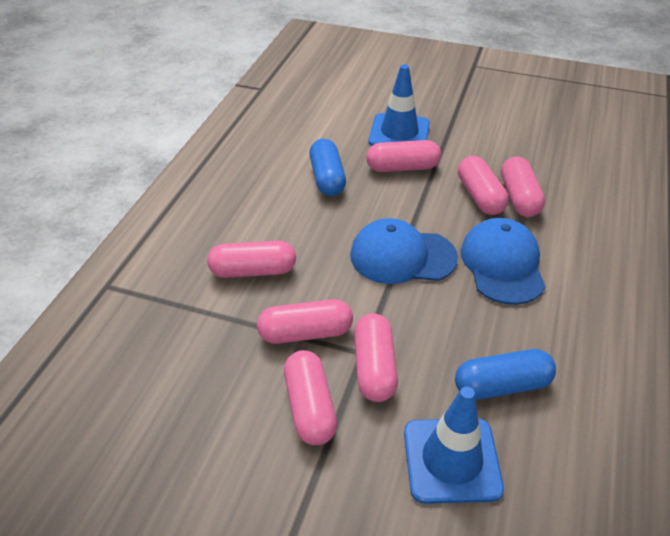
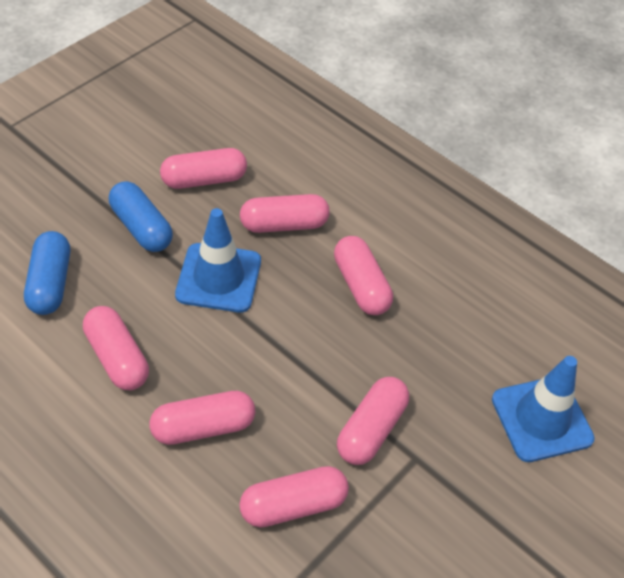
blue cap: 2 -> 0

